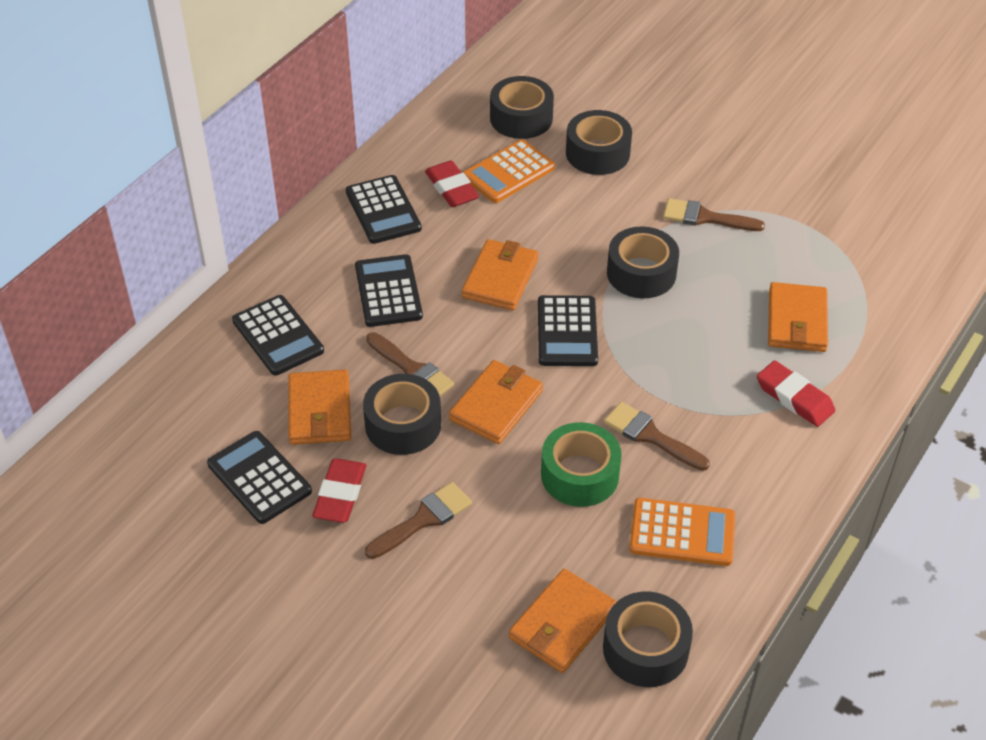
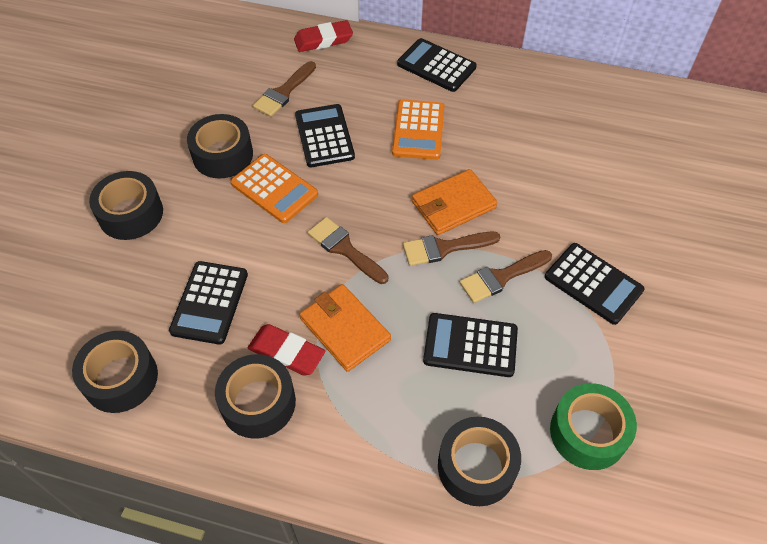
orange wallet: 5 -> 2
red eraser: 3 -> 2

